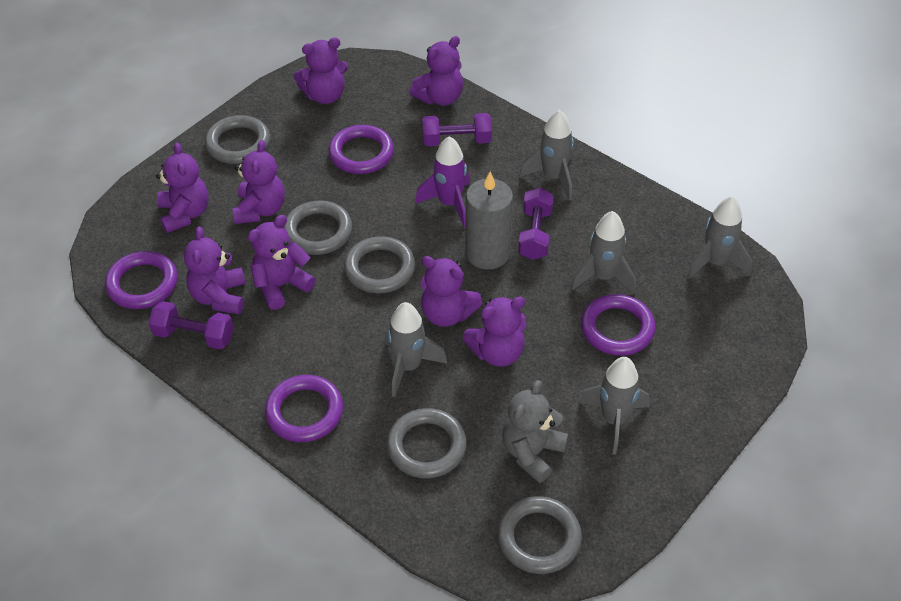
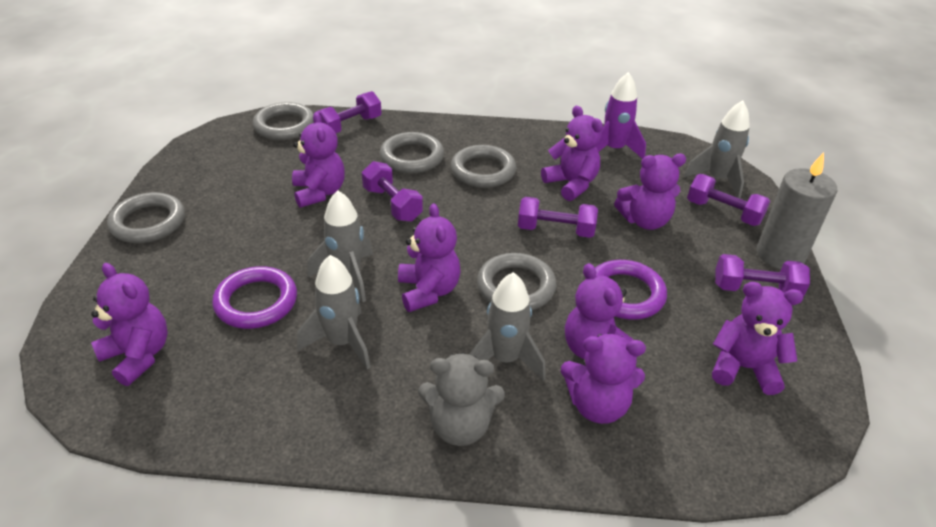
grey rocket: 5 -> 4
purple dumbbell: 3 -> 5
purple ring: 4 -> 2

